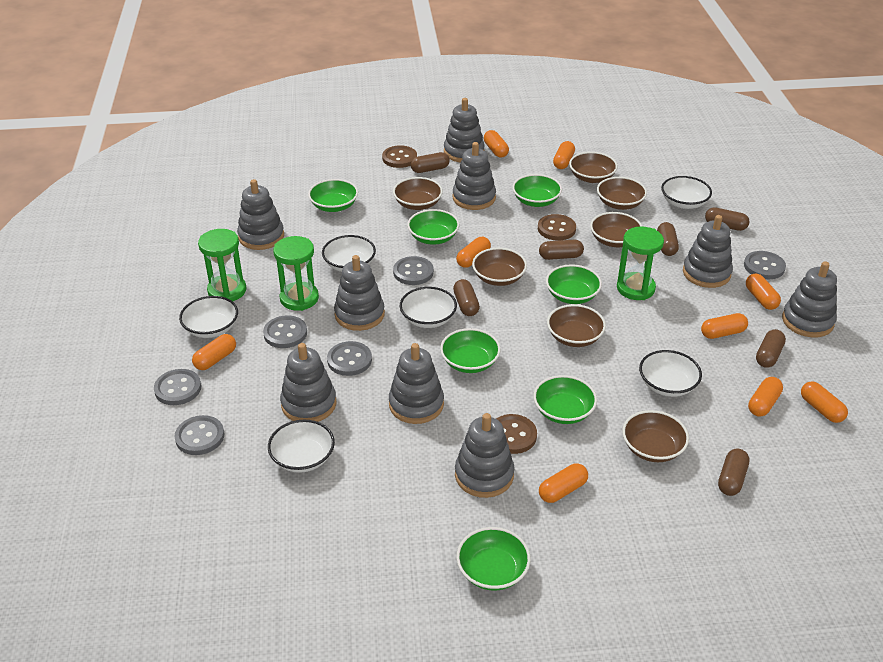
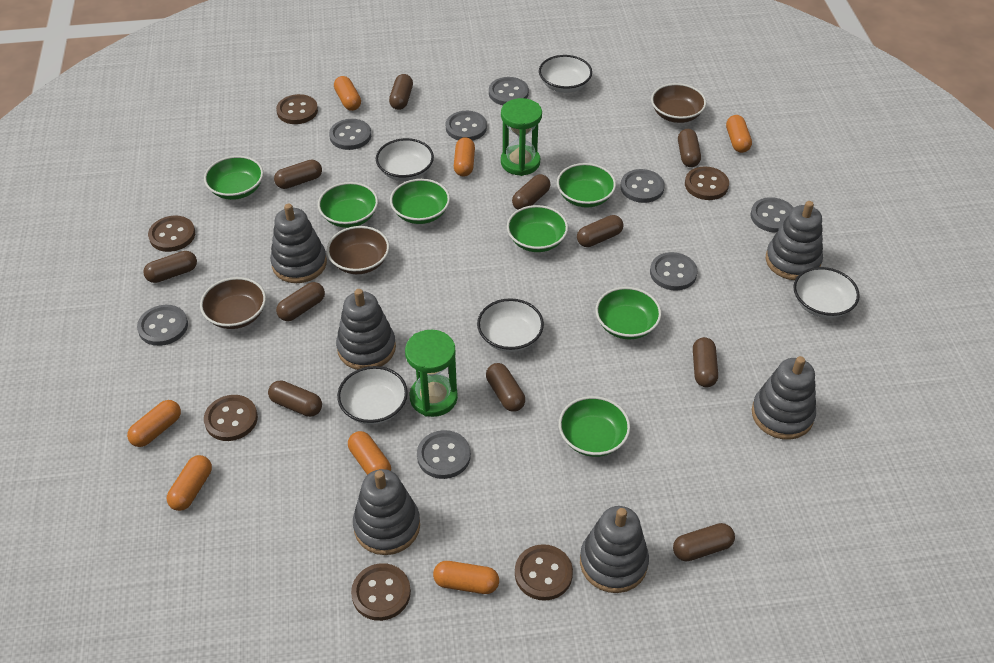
brown bowl: 7 -> 3
brown button: 3 -> 6
brown capsule: 7 -> 11
green hourglass: 3 -> 2
grey button: 6 -> 8
grey stacking toy: 9 -> 6
orange capsule: 9 -> 7
white bowl: 6 -> 5

